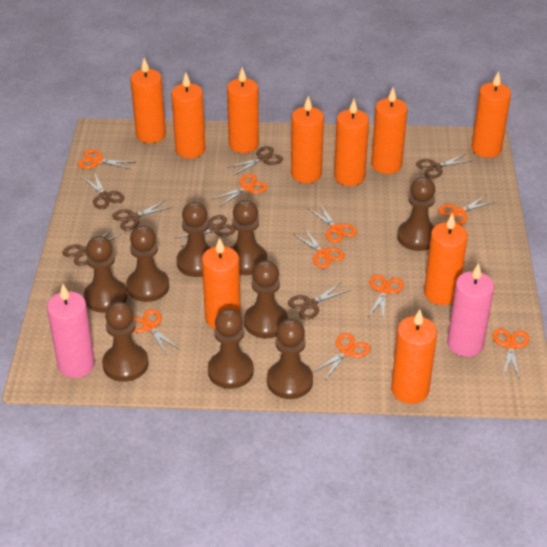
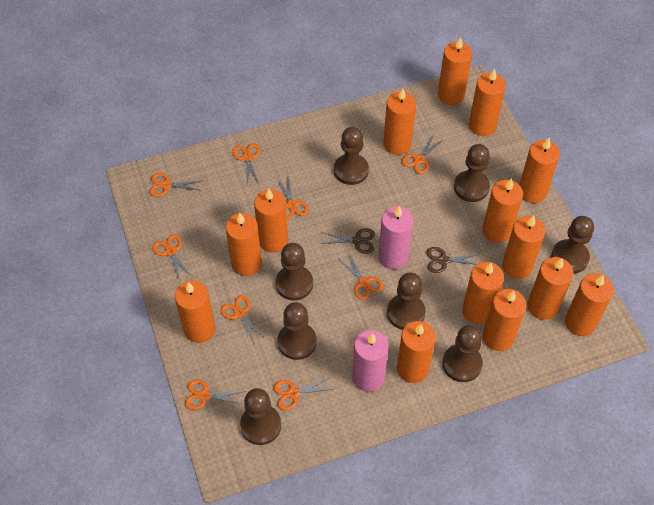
brown pawn: 9 -> 8
brown scissors: 7 -> 2
orange candle: 10 -> 14

